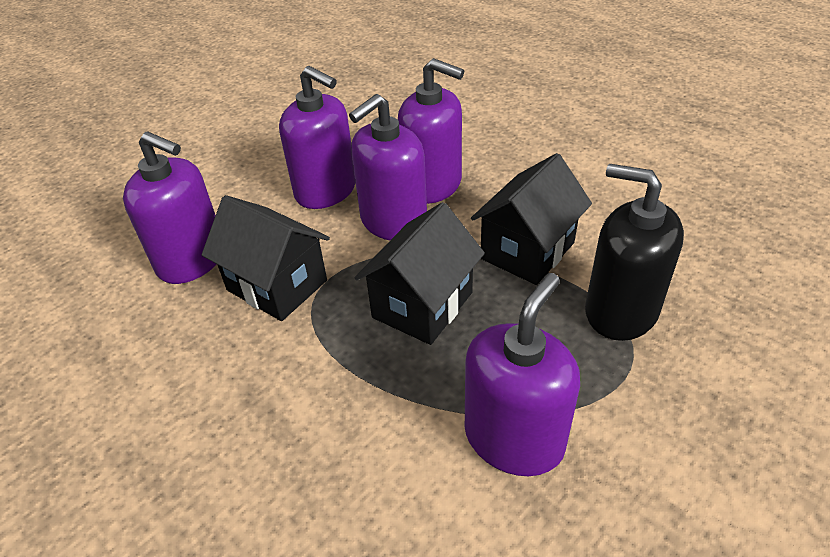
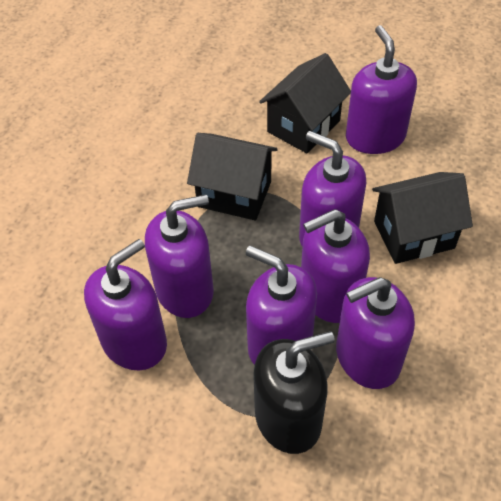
purple soap dispenser: 5 -> 7

